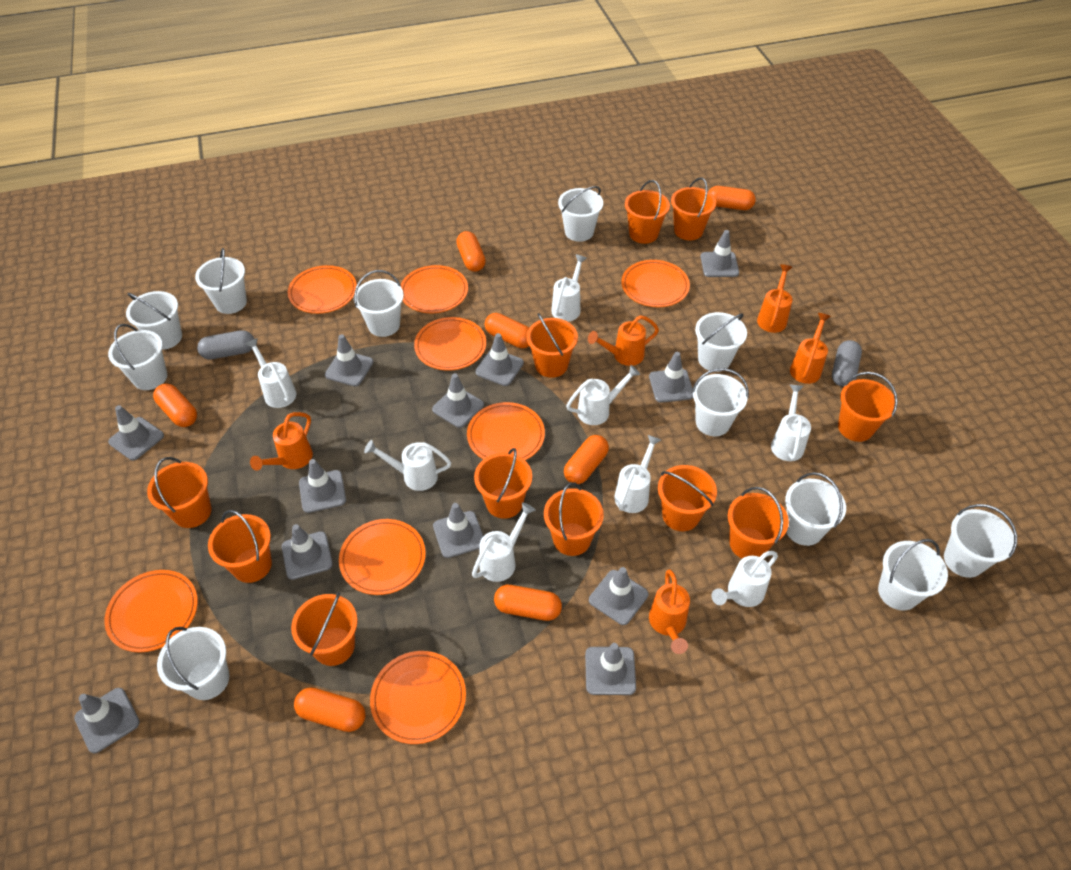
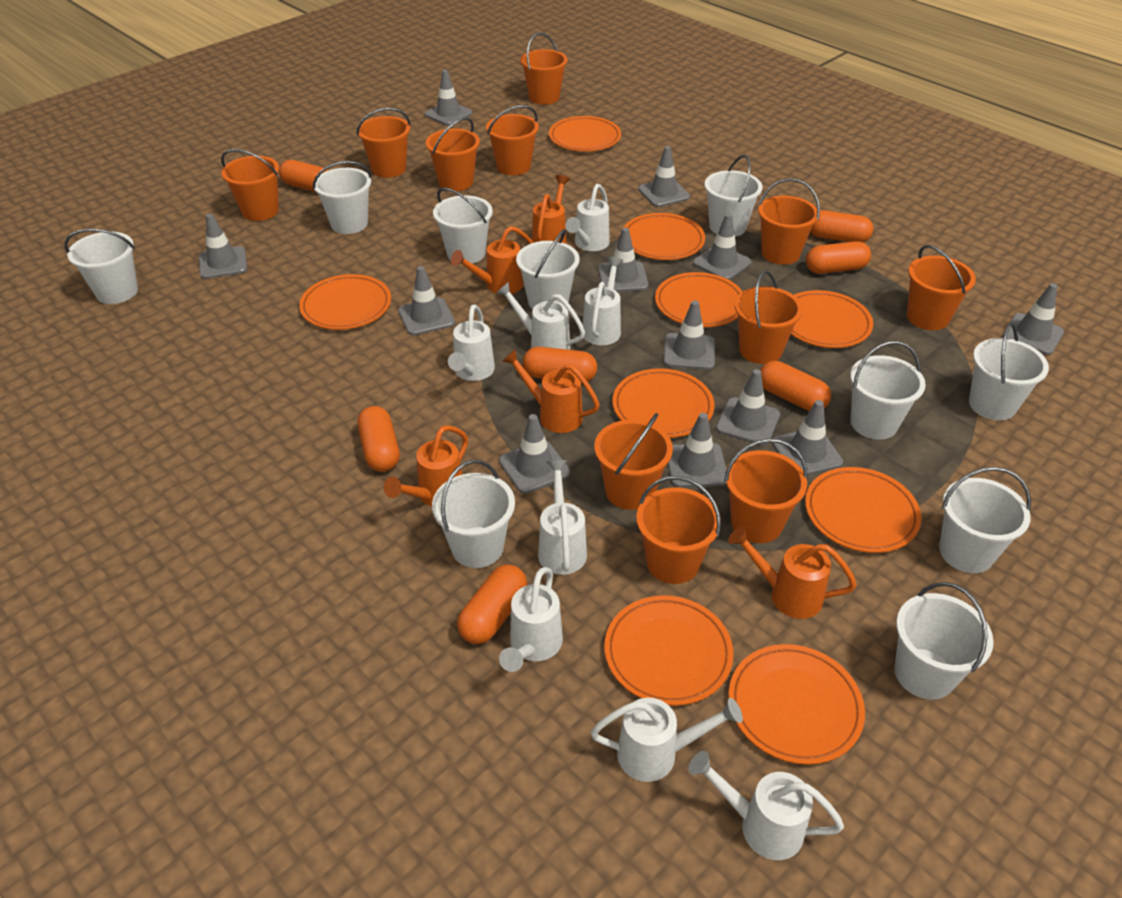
grey capsule: 2 -> 0
orange plate: 8 -> 9
white bucket: 11 -> 10

